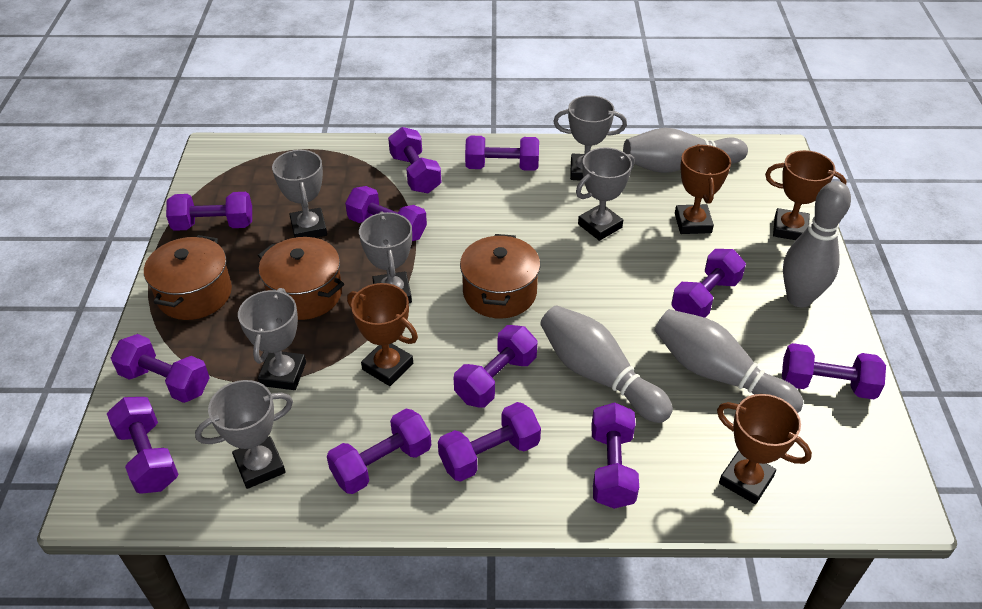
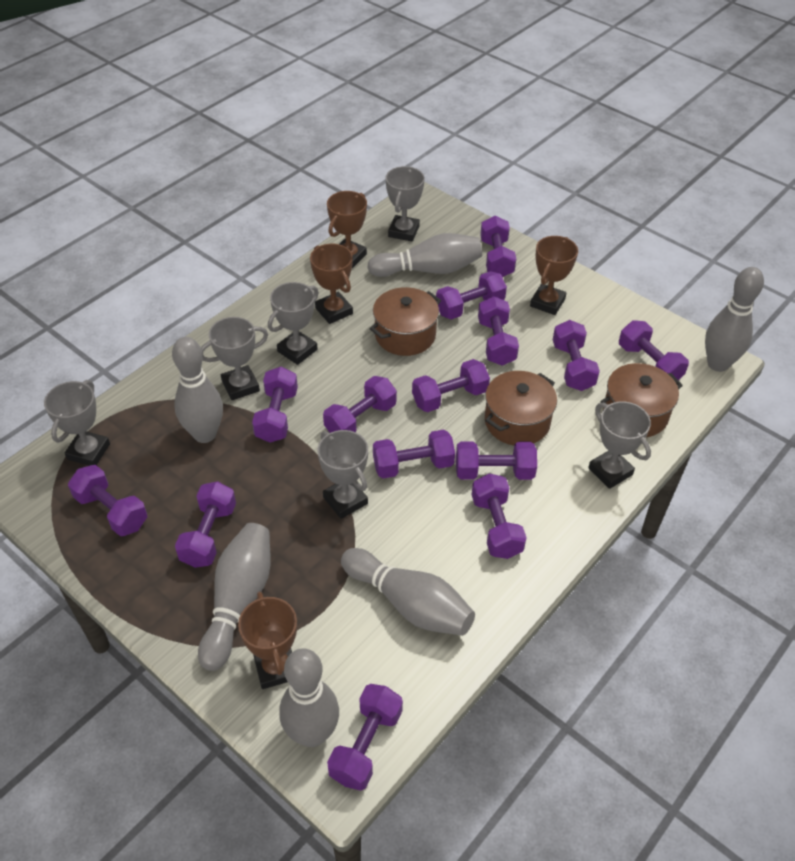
grey bowling pin: 4 -> 6
purple dumbbell: 12 -> 14

